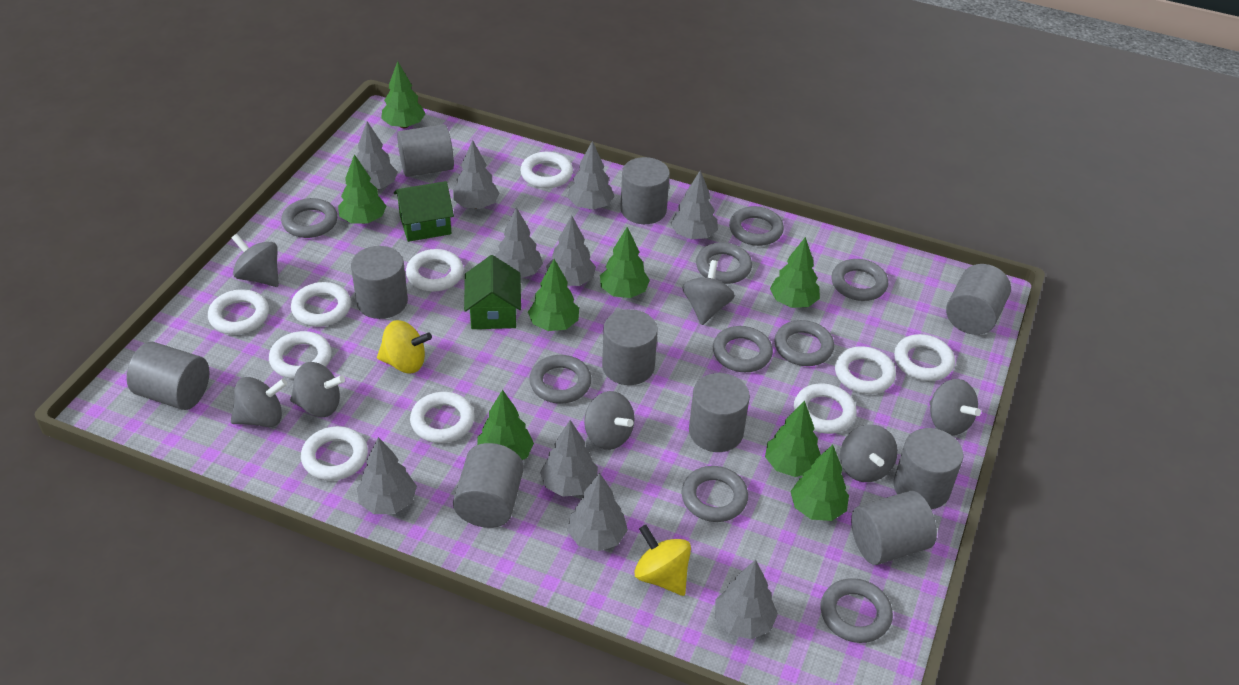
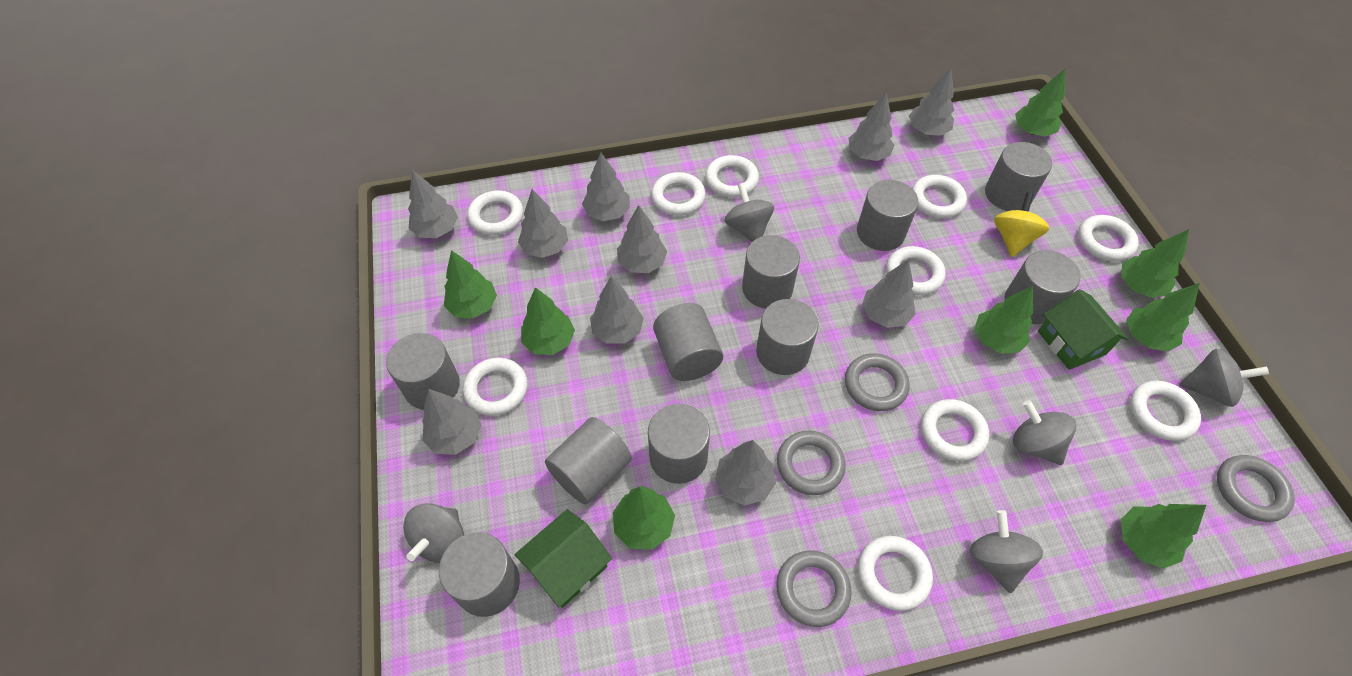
grey ring: 9 -> 4
grey spinning top: 7 -> 5
yellow spinning top: 2 -> 1

